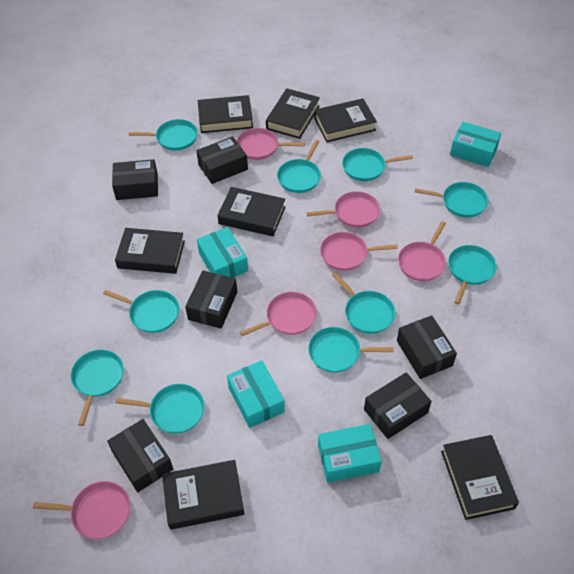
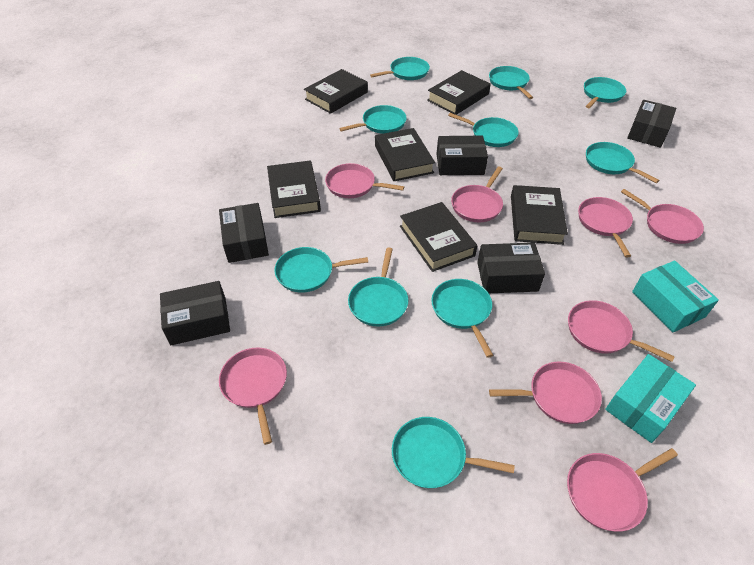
black book: 7 -> 6
black box: 6 -> 5
pink pan: 6 -> 8
turquoise box: 4 -> 2

